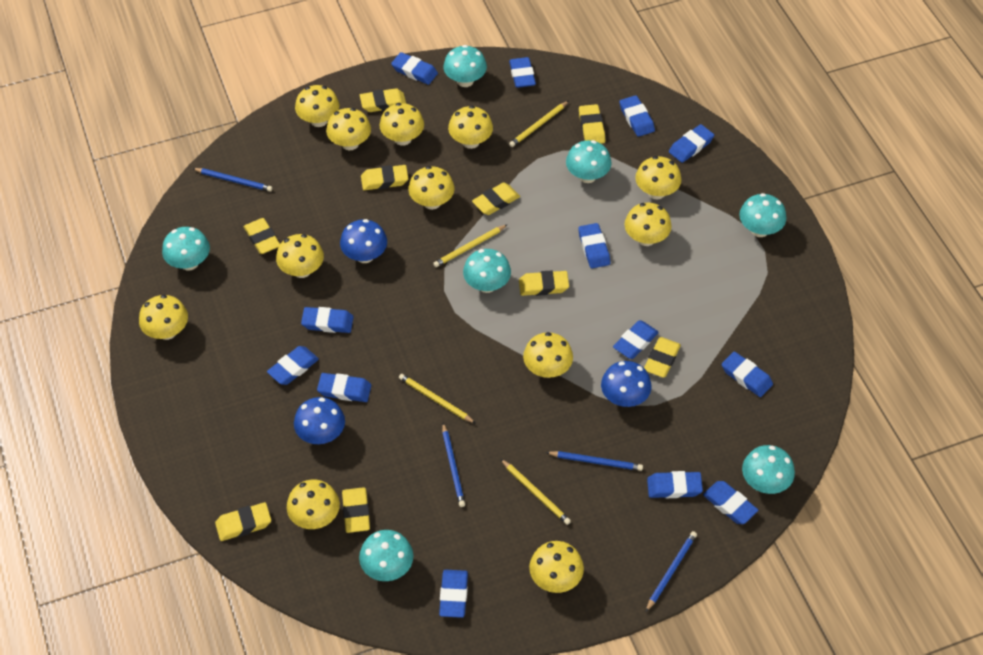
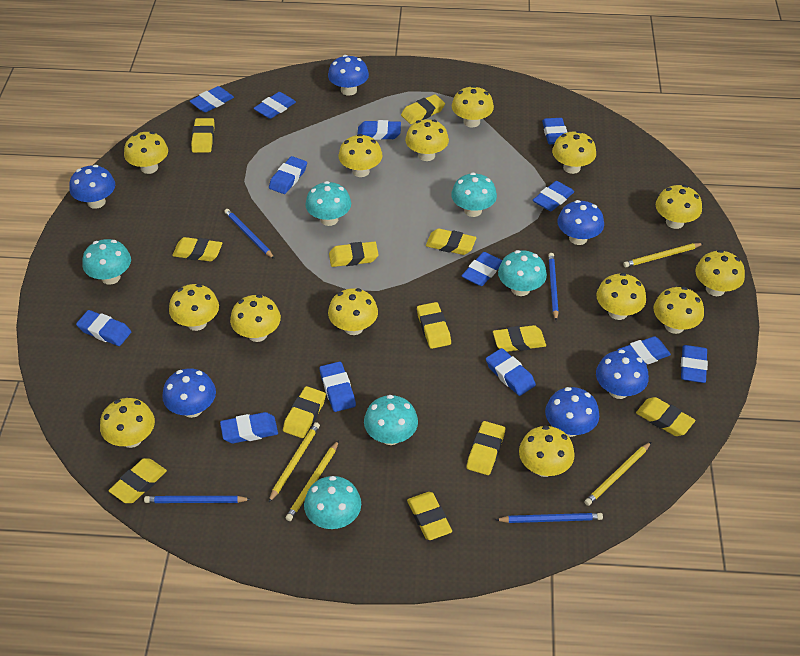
blue mushroom: 3 -> 6
turquoise mushroom: 7 -> 6
yellow eraser: 9 -> 12
yellow mushroom: 12 -> 14

